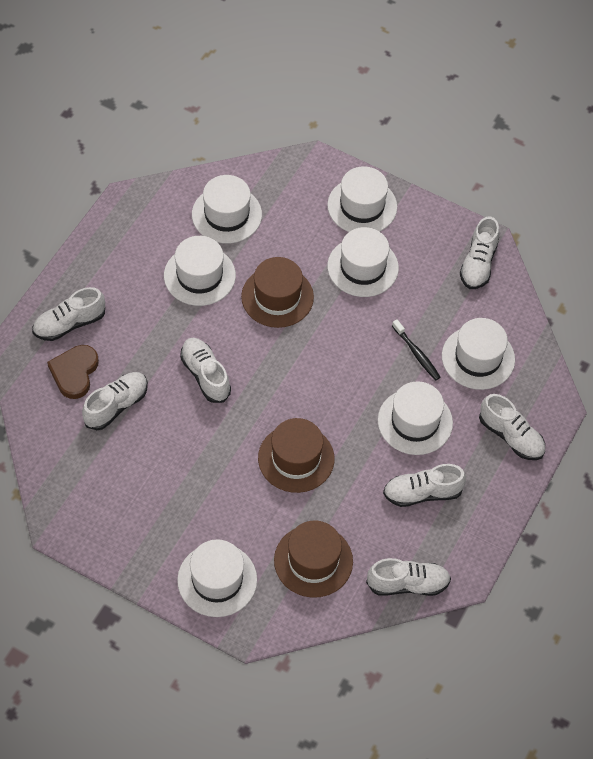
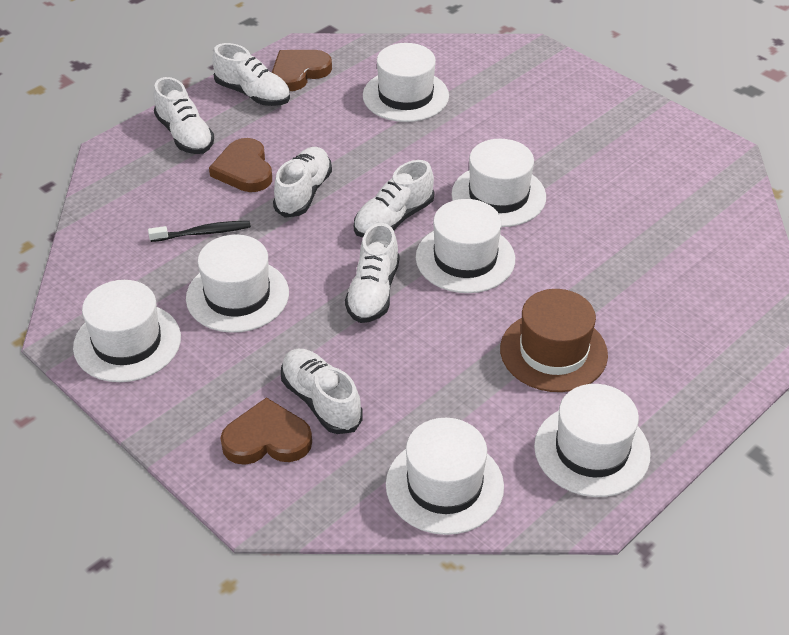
brown hat: 3 -> 1
brown heart: 1 -> 3
white shoe: 7 -> 6

